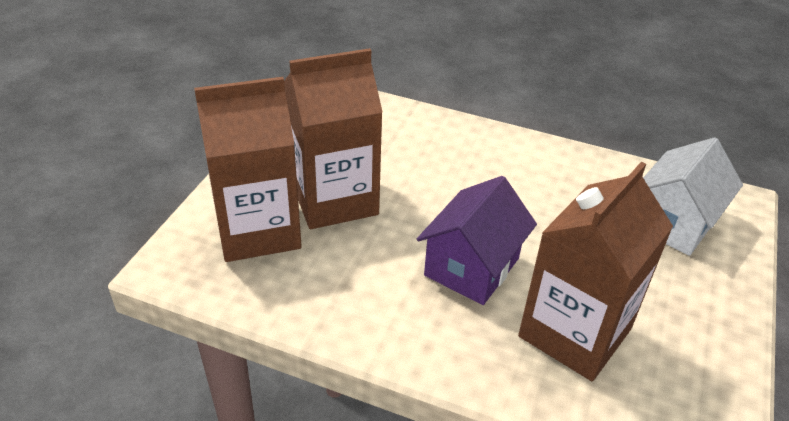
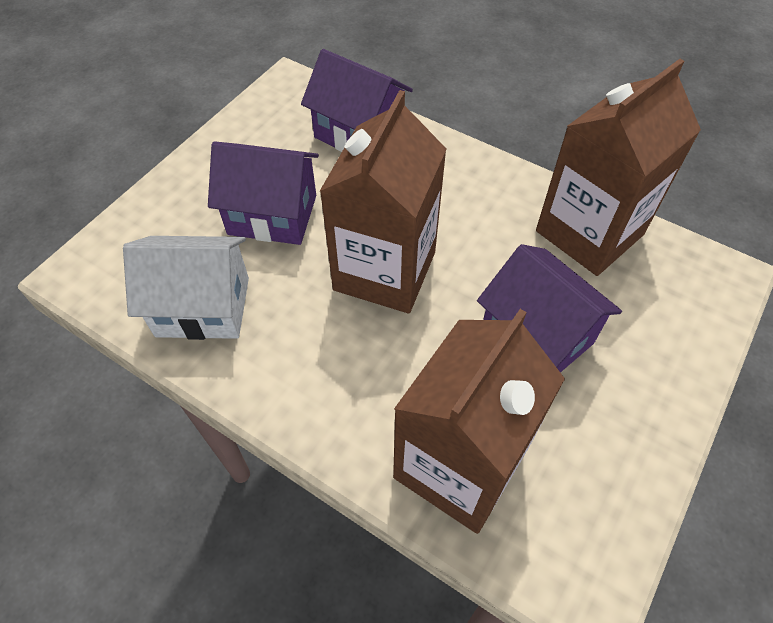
purple house: 1 -> 3

